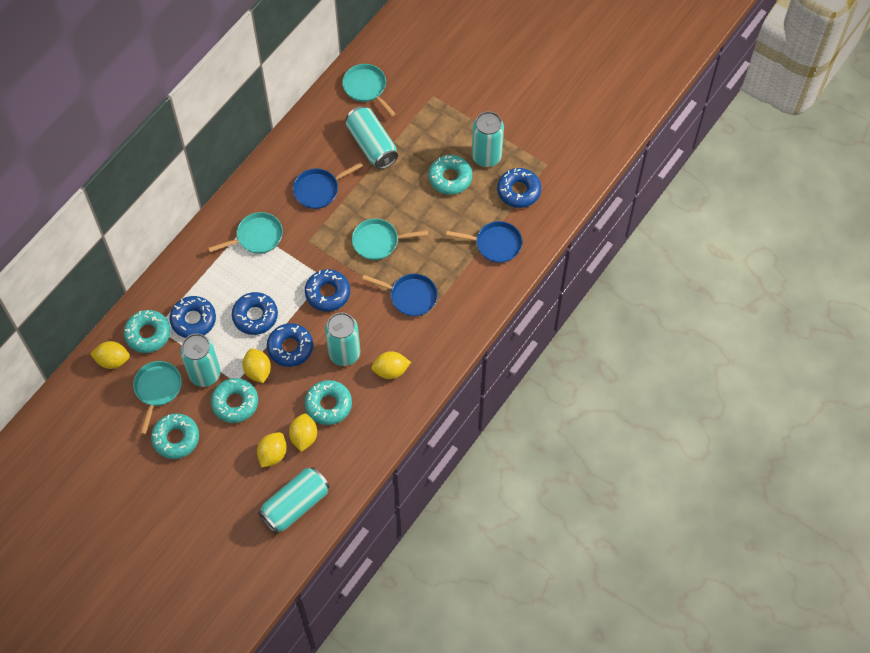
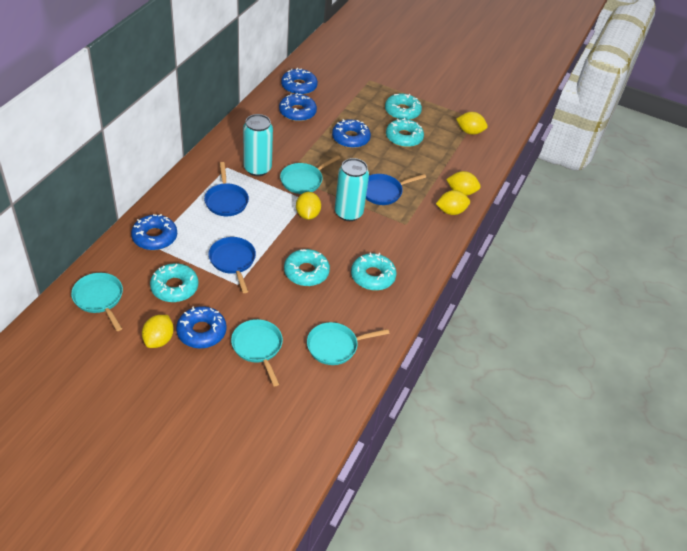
turquoise can: 5 -> 2

